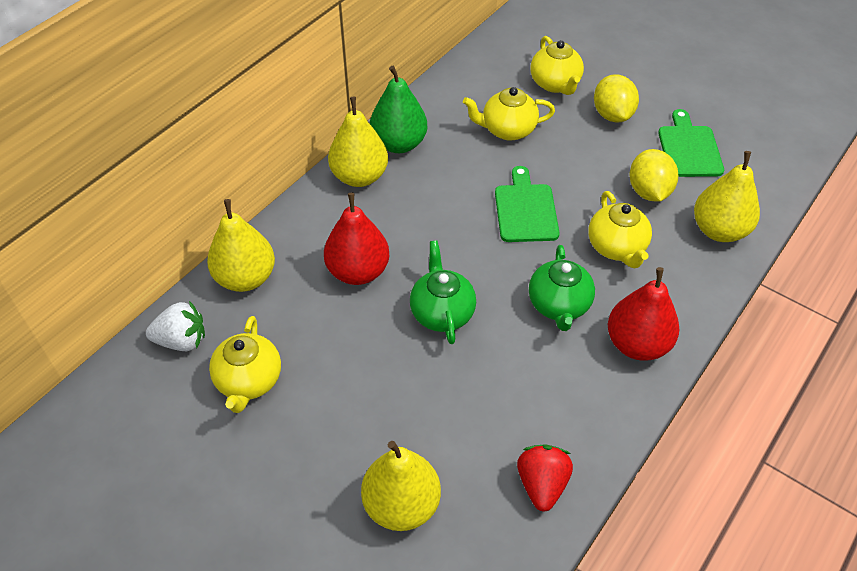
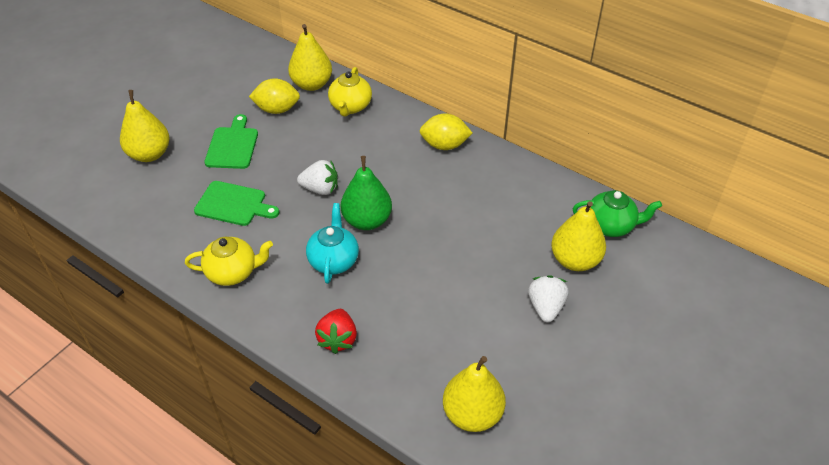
green teapot: 2 -> 1
red pear: 2 -> 0
turquoise teapot: 0 -> 1
white strawberry: 1 -> 2
yellow teapot: 4 -> 2

